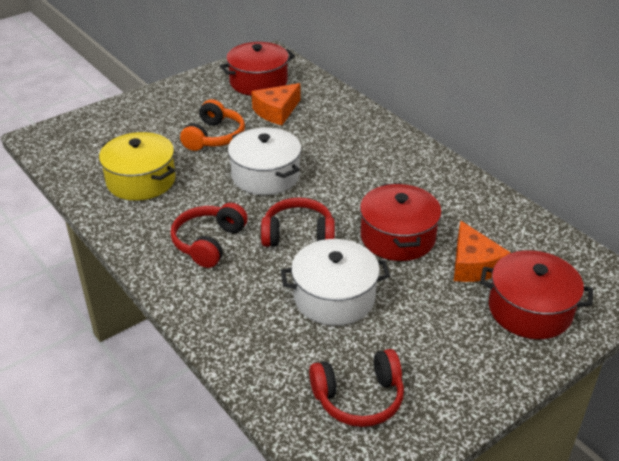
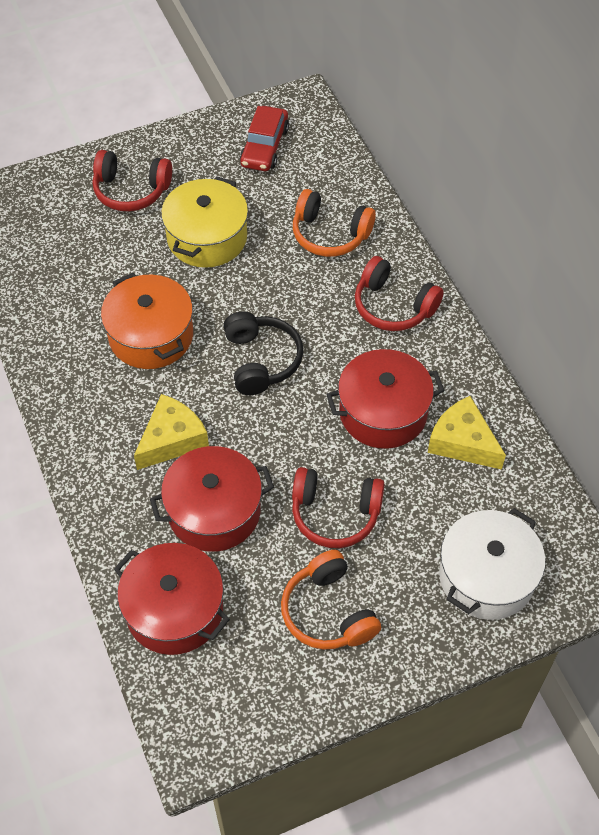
black headphones: 0 -> 1
orange cheese: 2 -> 0
orange headphones: 1 -> 2
orange pot: 0 -> 1
red car: 0 -> 1
white pot: 2 -> 1
yellow cheese: 0 -> 2

